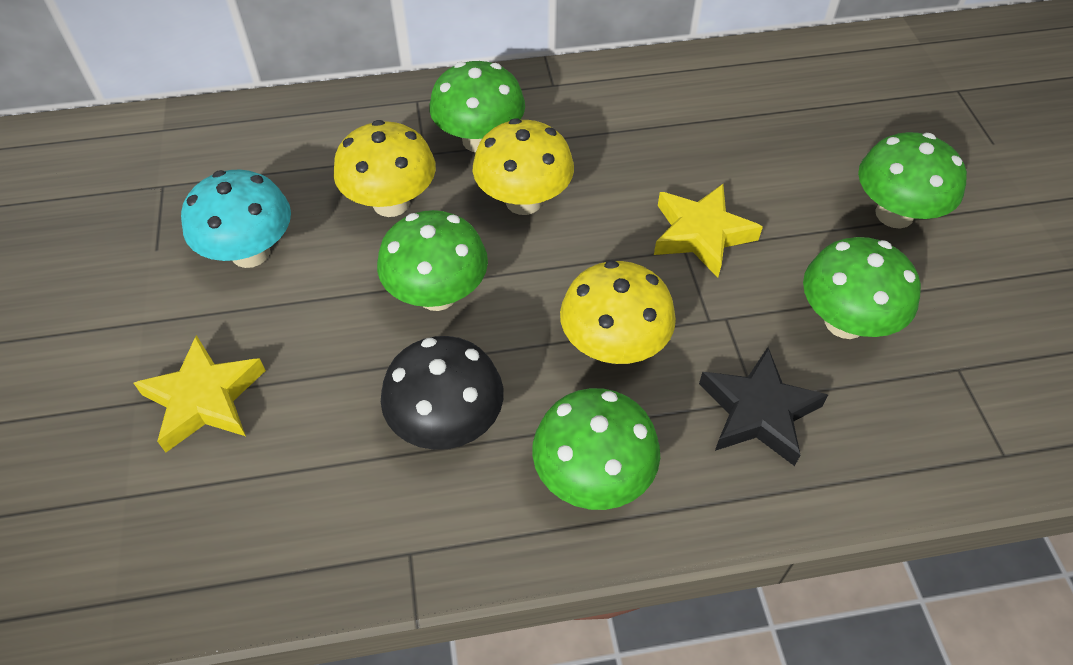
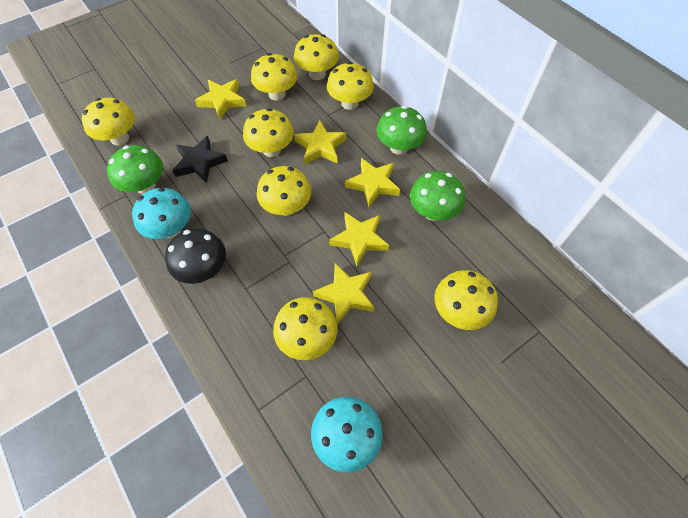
green mushroom: 5 -> 3
turquoise mushroom: 1 -> 2
yellow mushroom: 3 -> 8
yellow star: 2 -> 5

